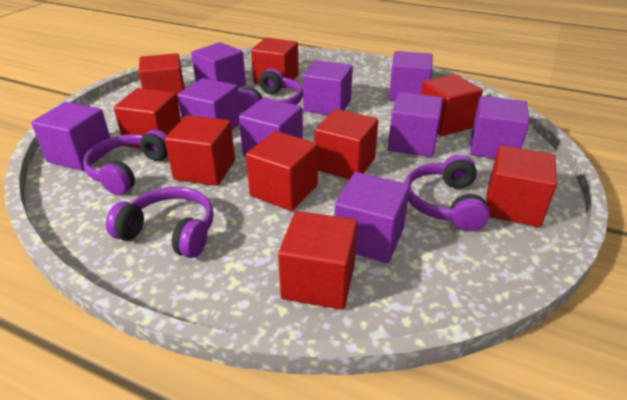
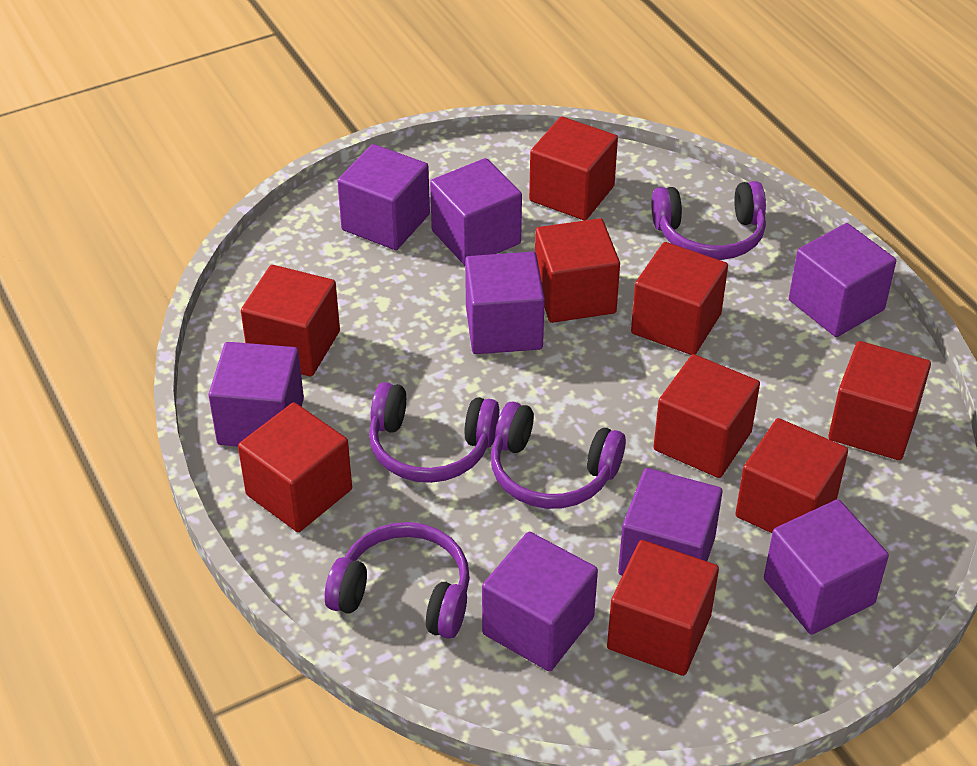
purple cube: 9 -> 8

